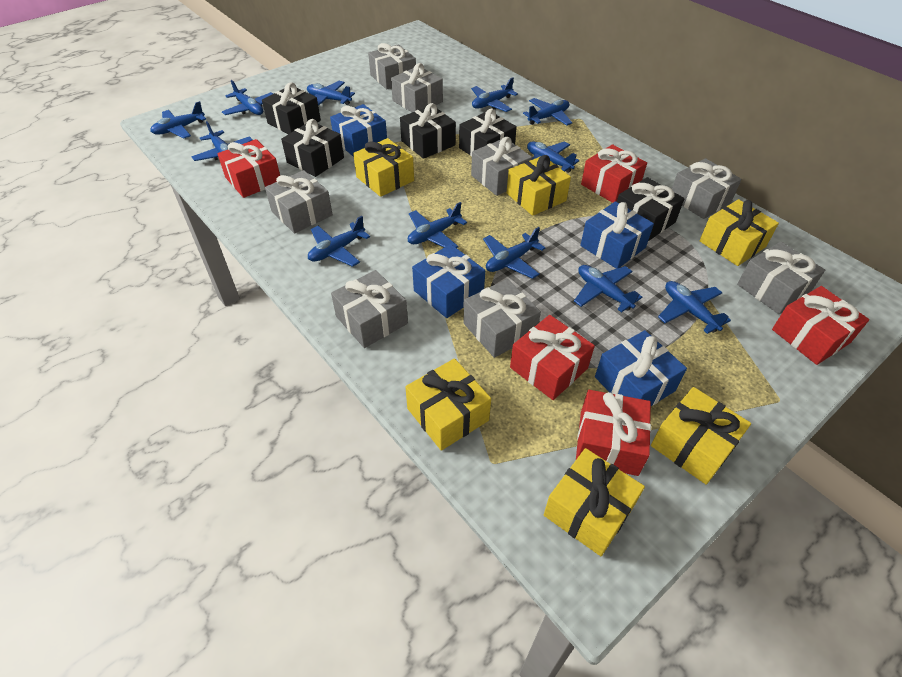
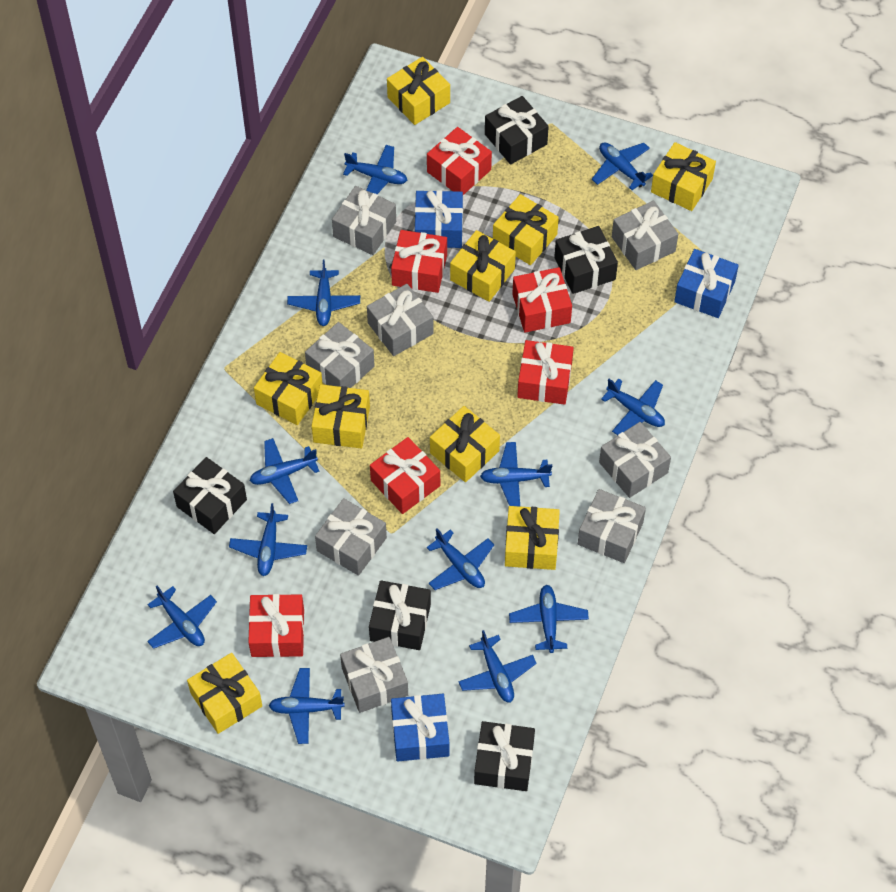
blue gift: 4 -> 3
red gift: 5 -> 6
yellow gift: 6 -> 9

